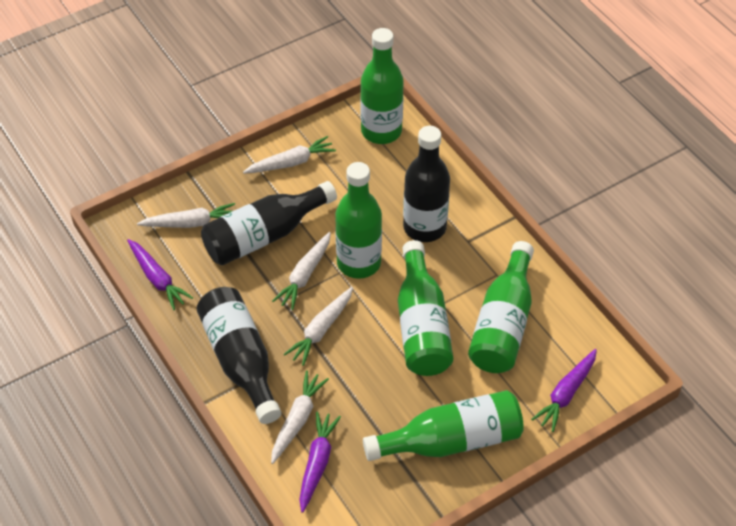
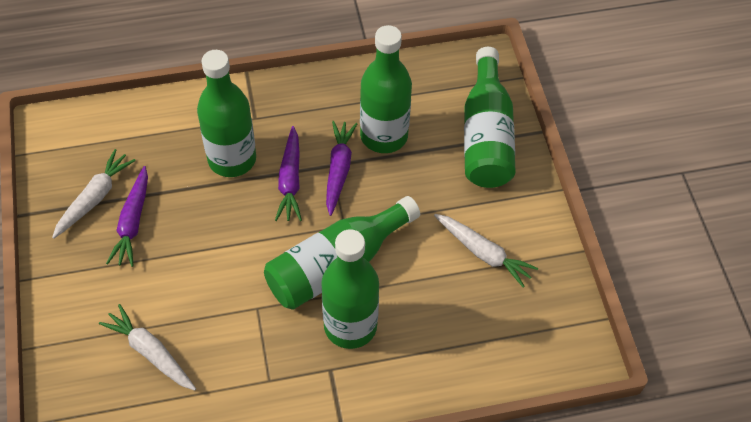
black bottle: 3 -> 0
white carrot: 5 -> 3

